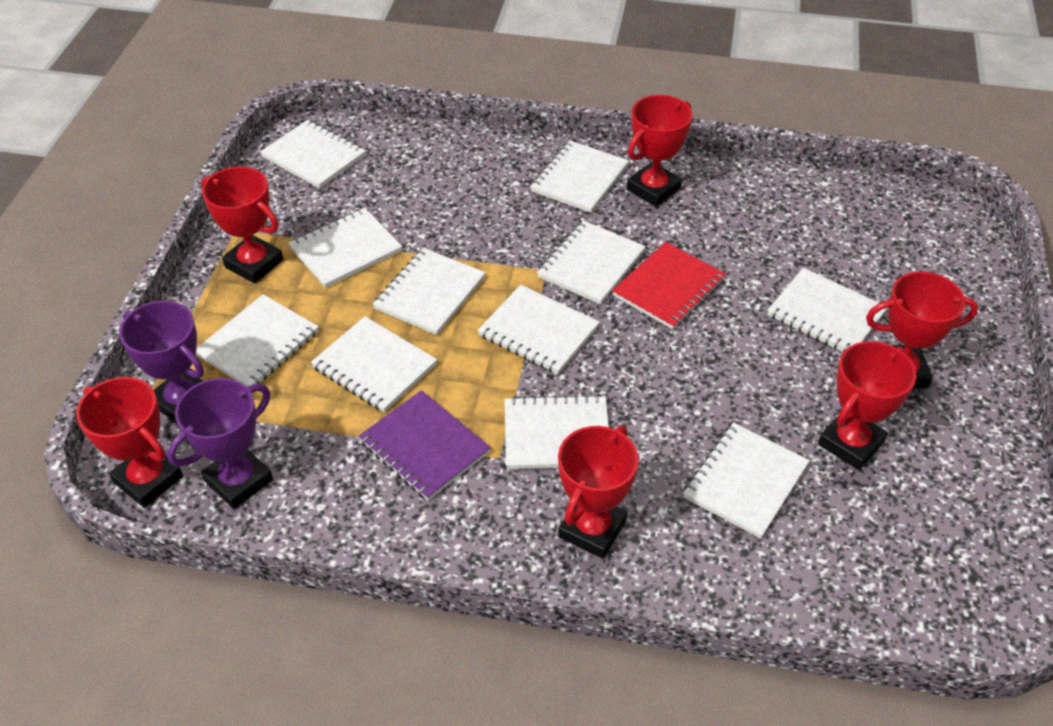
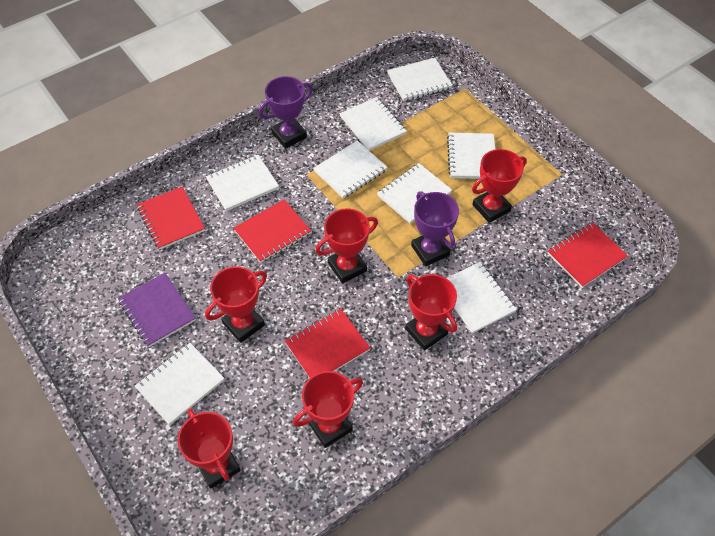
red notebook: 1 -> 4
white notebook: 11 -> 8

